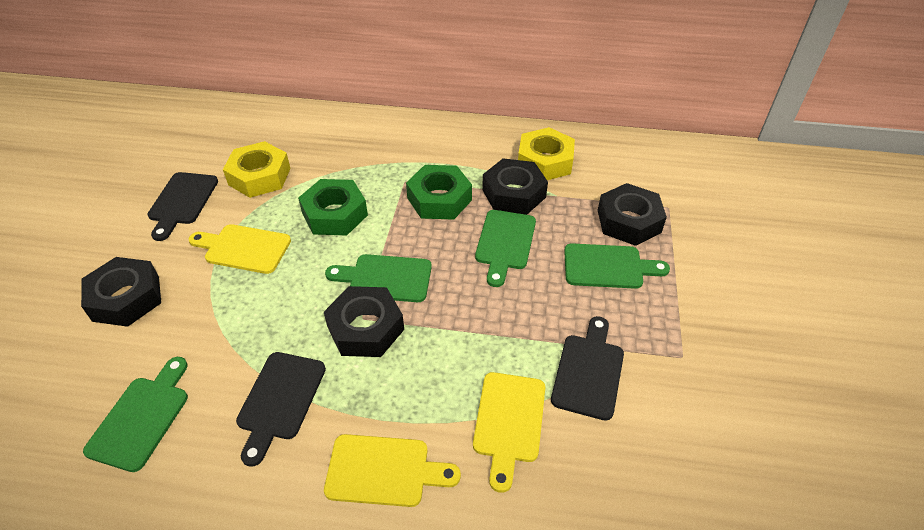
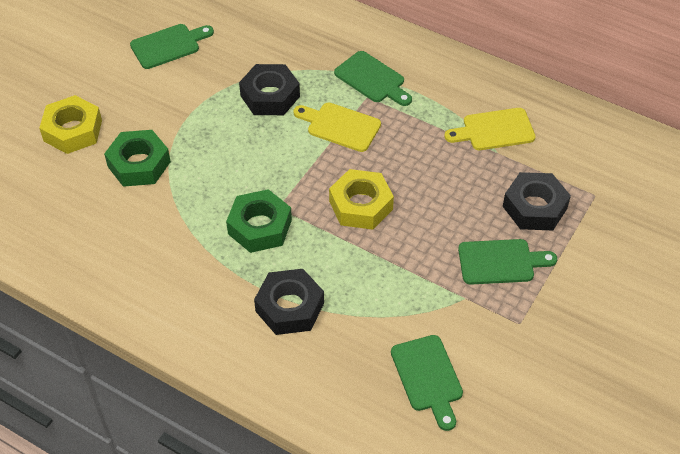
black cutting board: 3 -> 0
black nut: 4 -> 3
yellow cutting board: 3 -> 2

